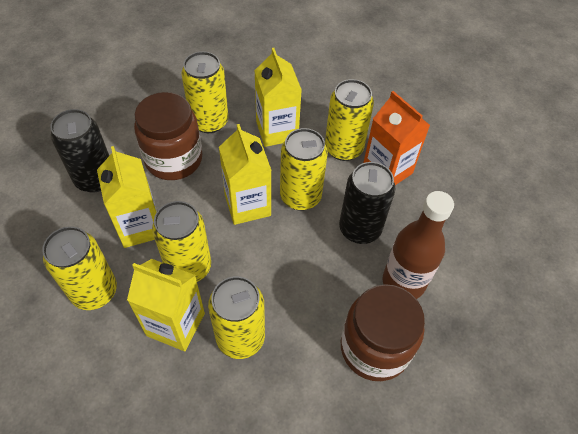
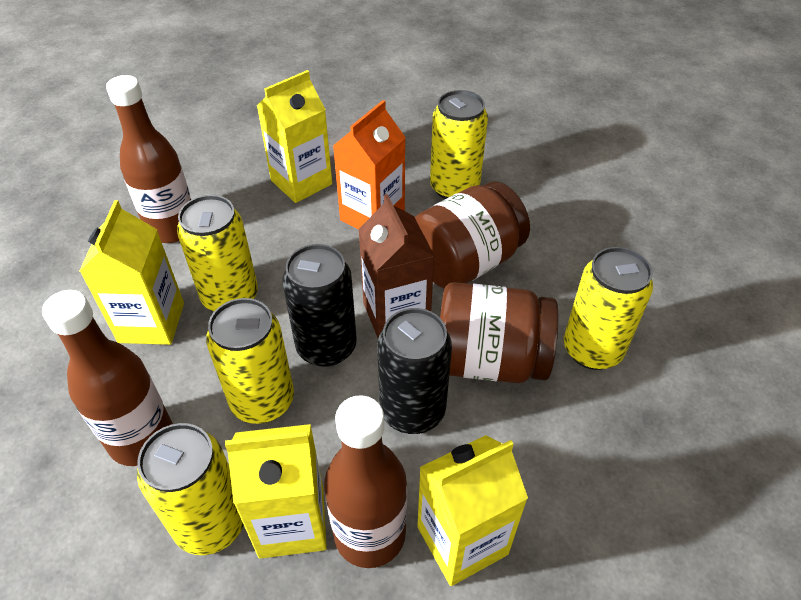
brown bottle: 1 -> 3
brown carton: 0 -> 1
yellow can: 6 -> 5

